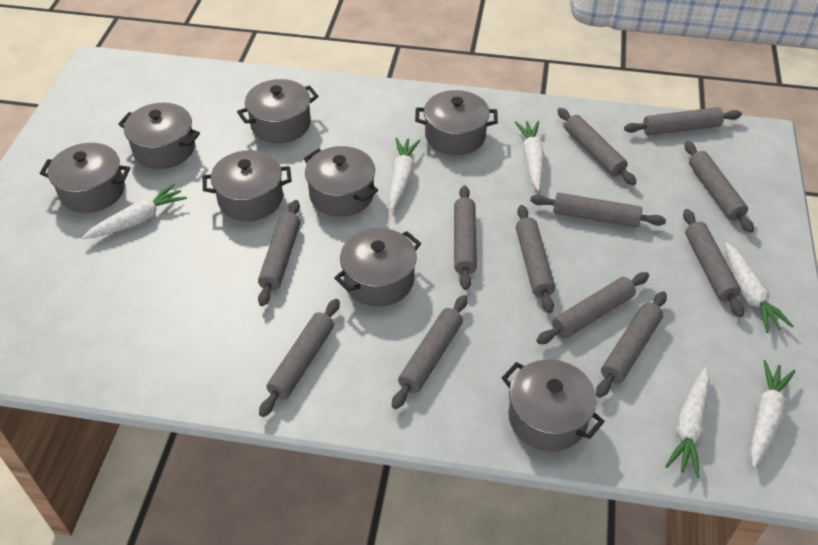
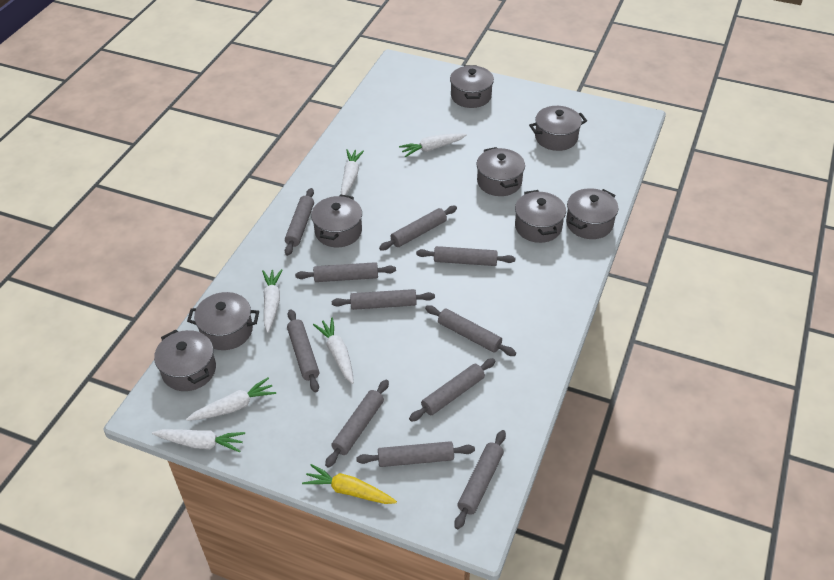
grey rolling pin: 12 -> 11
yellow carrot: 0 -> 1

